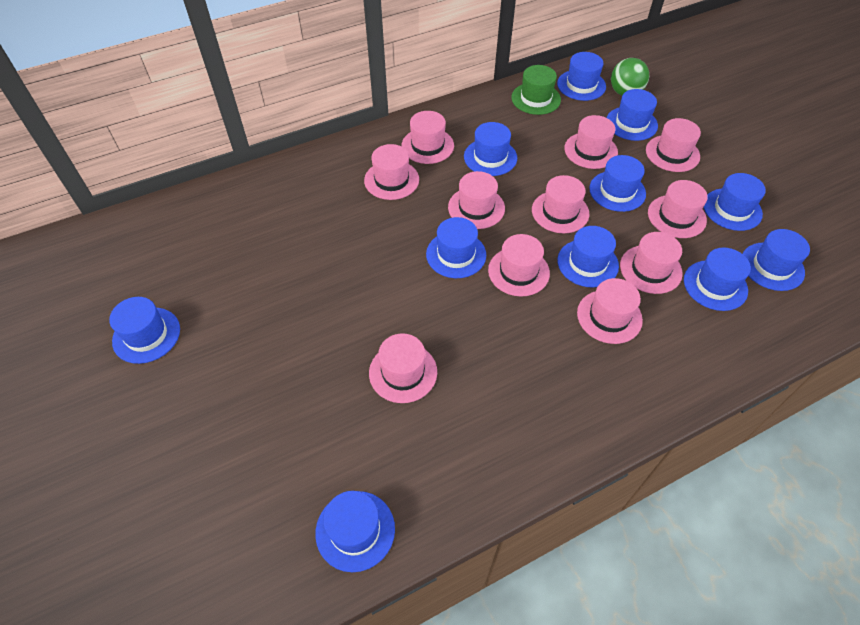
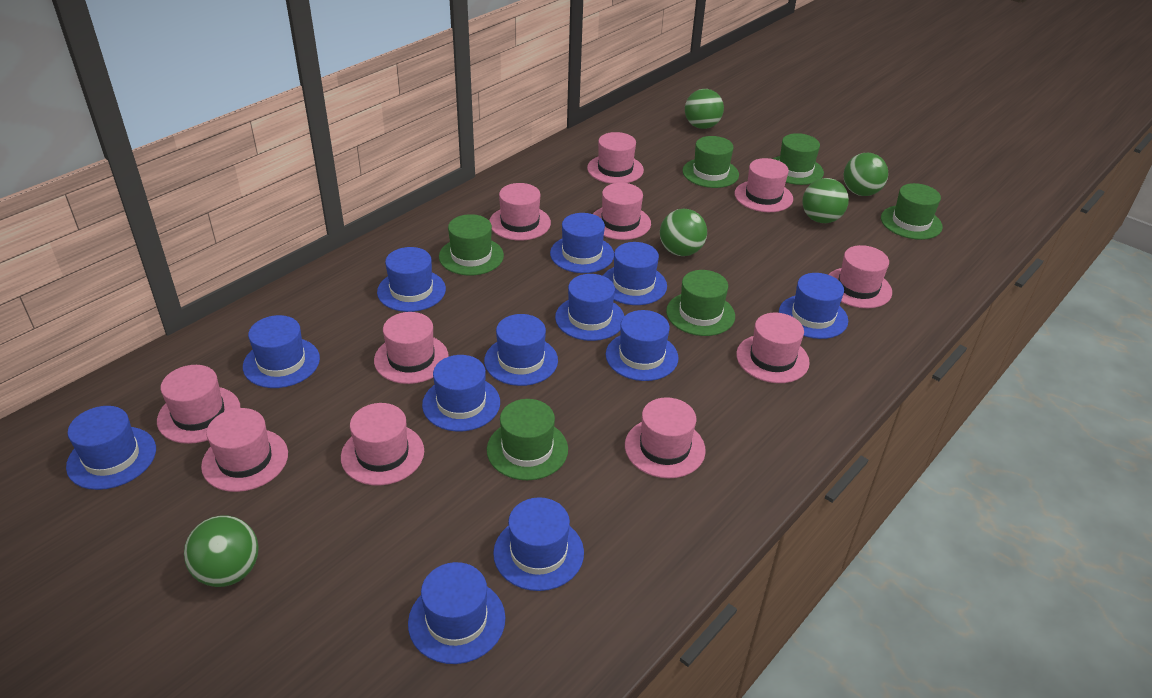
blue hat: 11 -> 12
green ball: 1 -> 5
green hat: 1 -> 6

